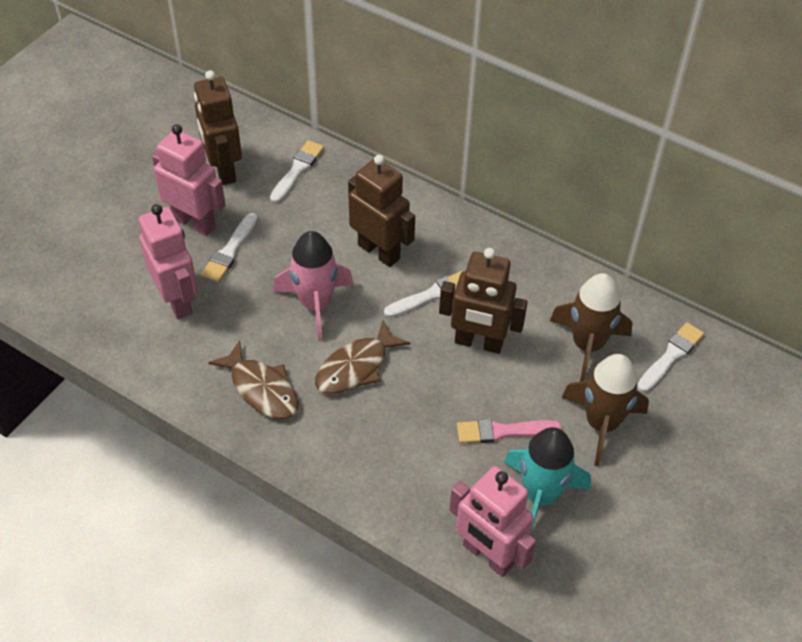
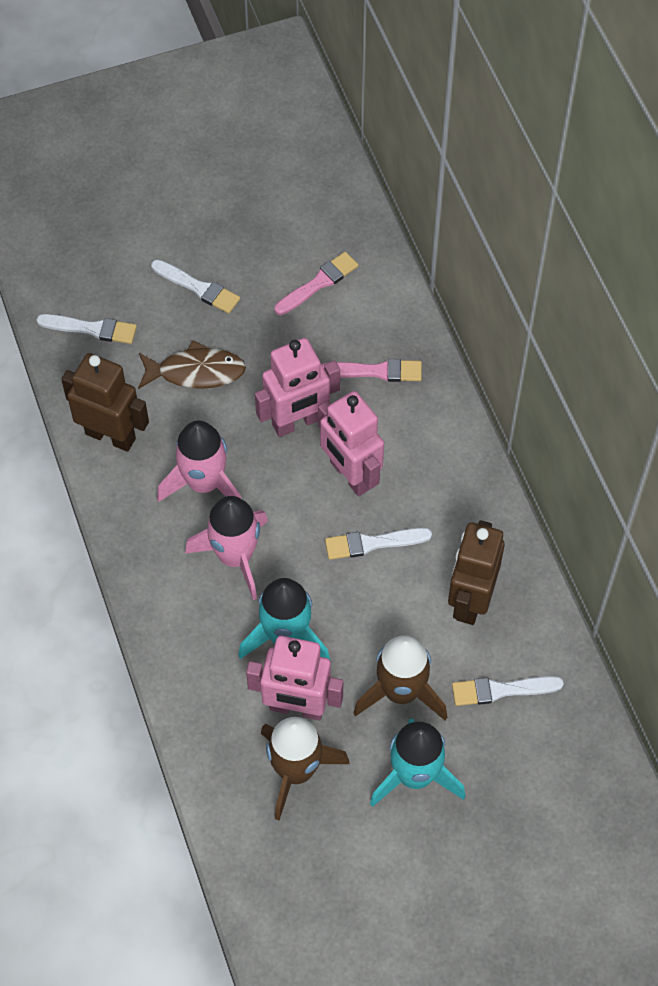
brown fish: 2 -> 1
brown robot: 3 -> 2
pink brush: 1 -> 2
pink rocket: 1 -> 2
turquoise rocket: 1 -> 2

